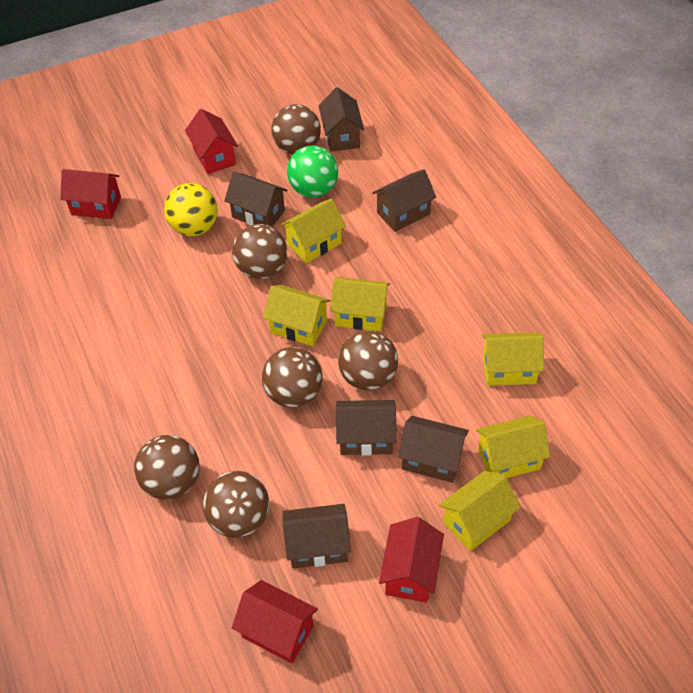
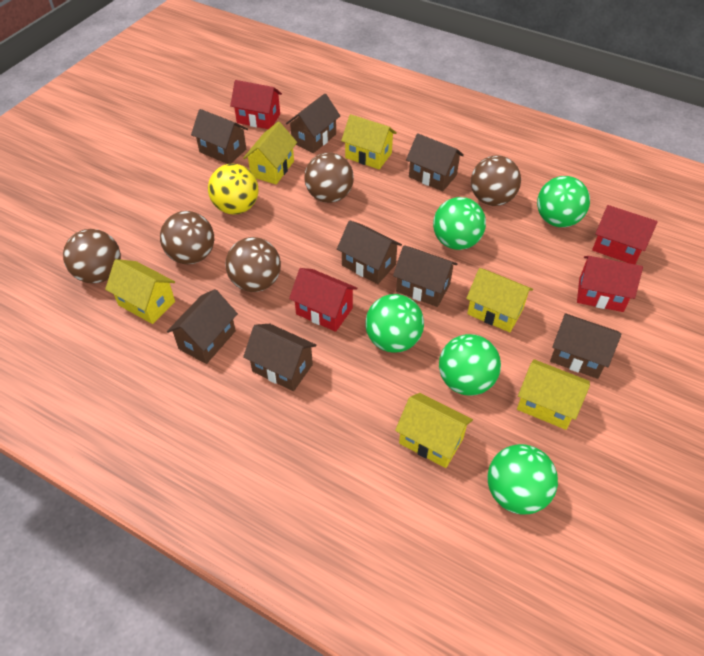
brown ball: 6 -> 5
brown house: 6 -> 8
green ball: 1 -> 5

